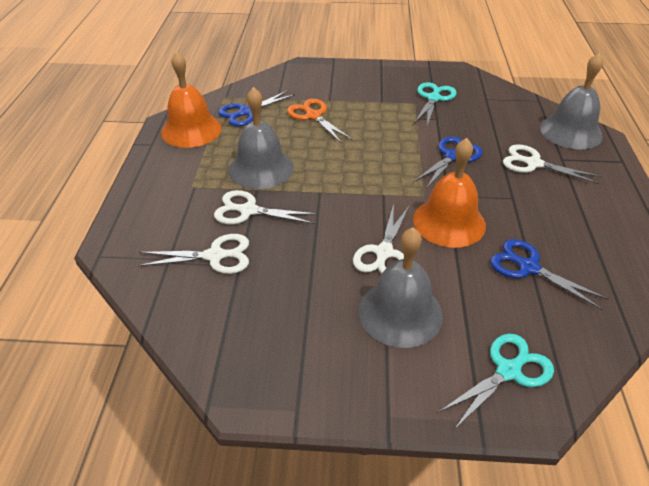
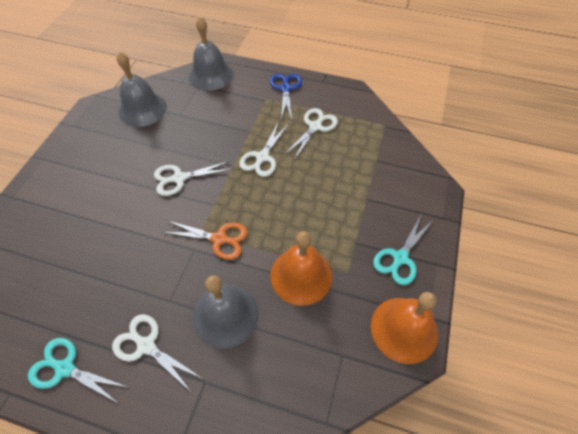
blue scissors: 3 -> 1

